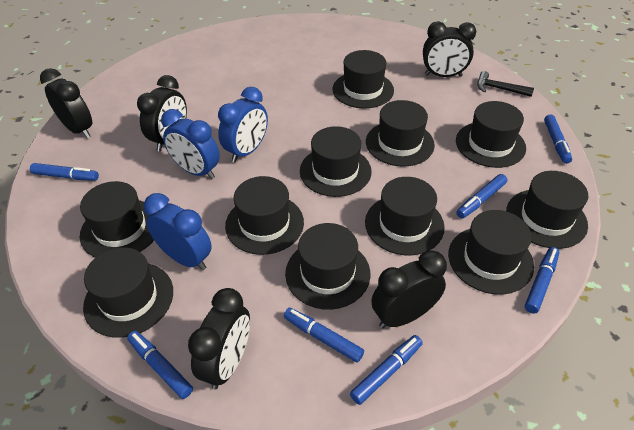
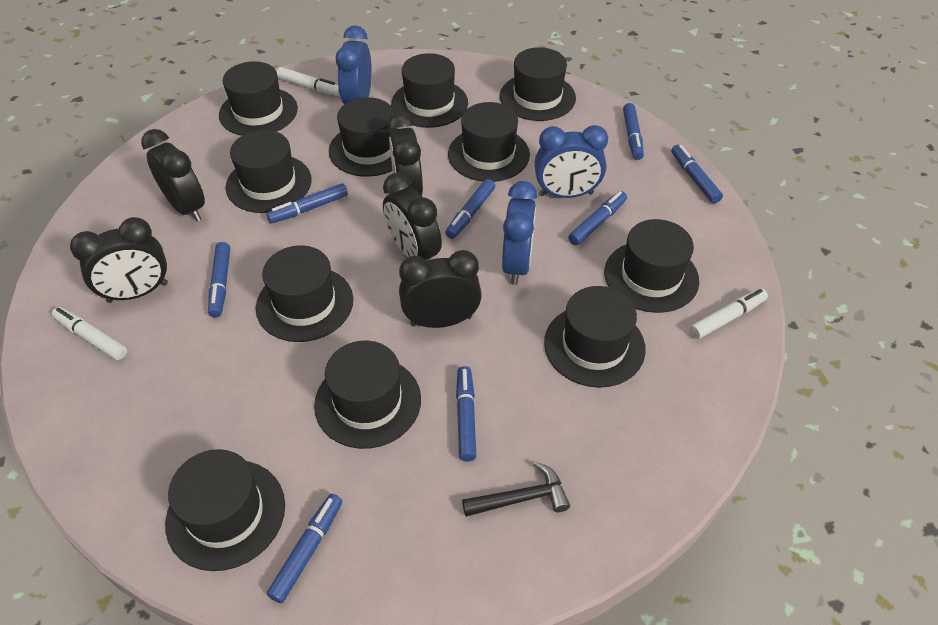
blue marker: 7 -> 8
white marker: 0 -> 3

